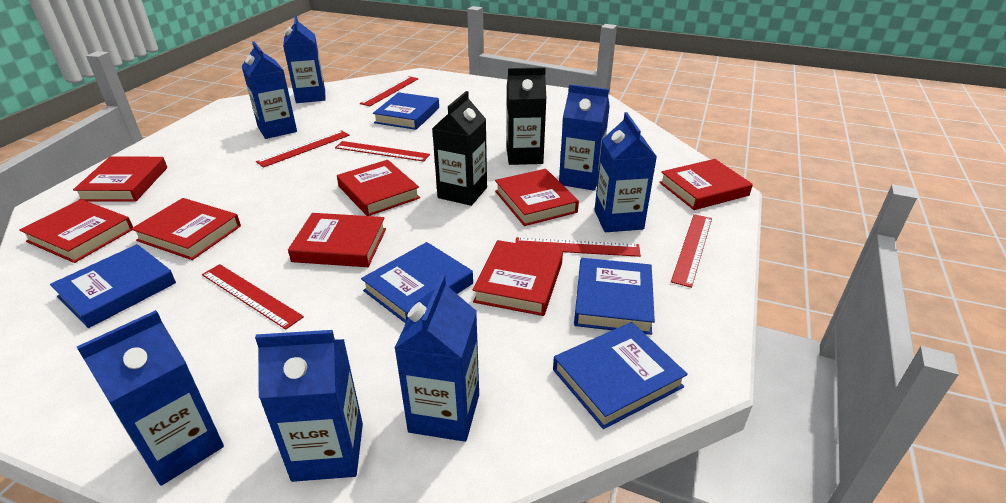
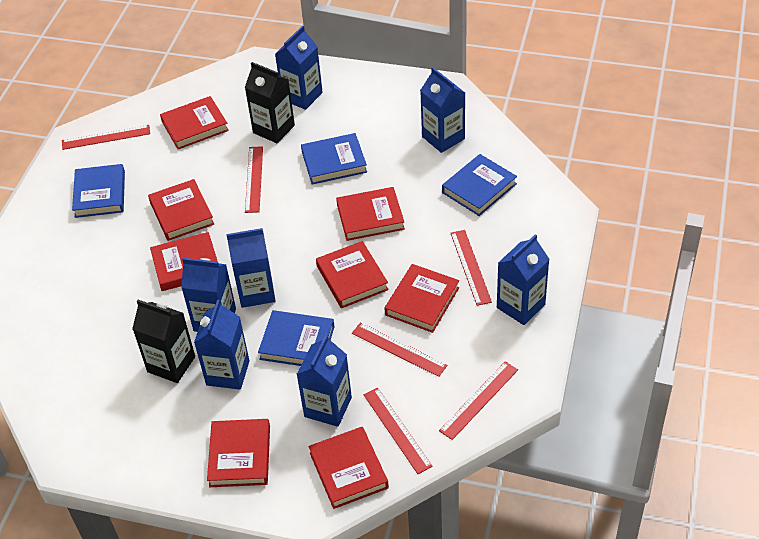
blue book: 5 -> 4

